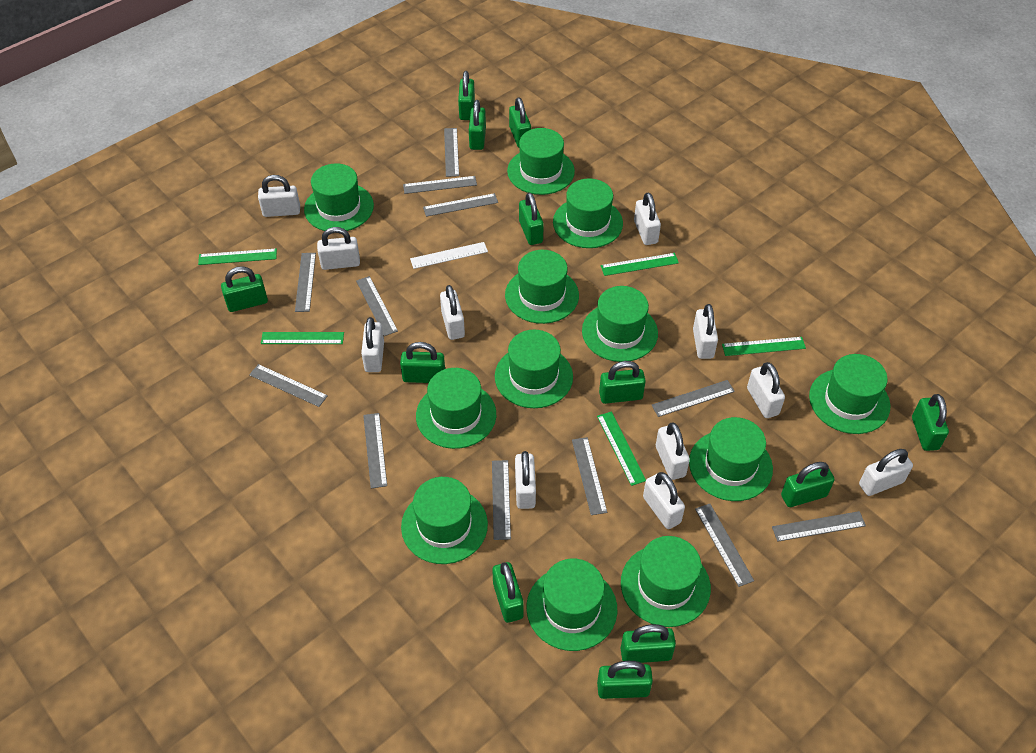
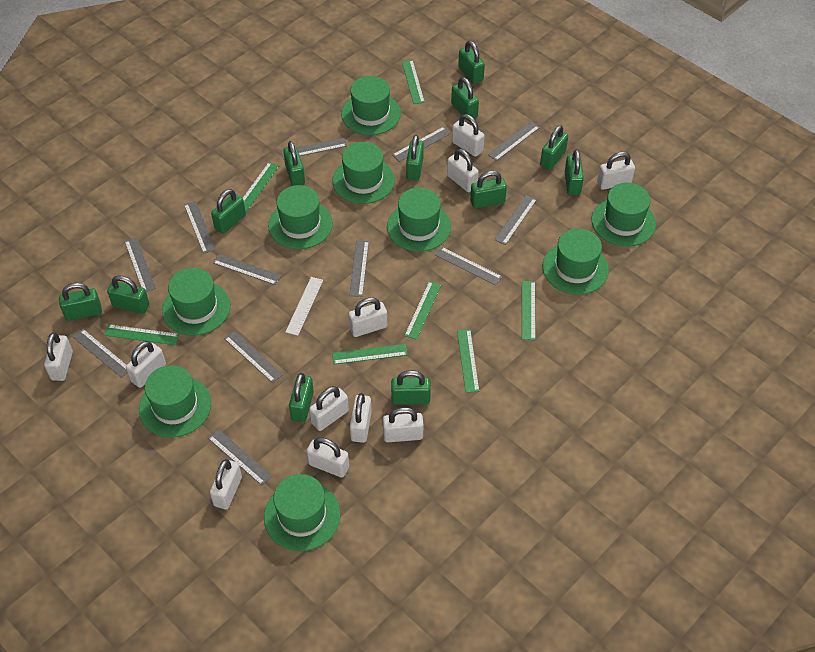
green hat: 12 -> 9
green ruler: 5 -> 7

